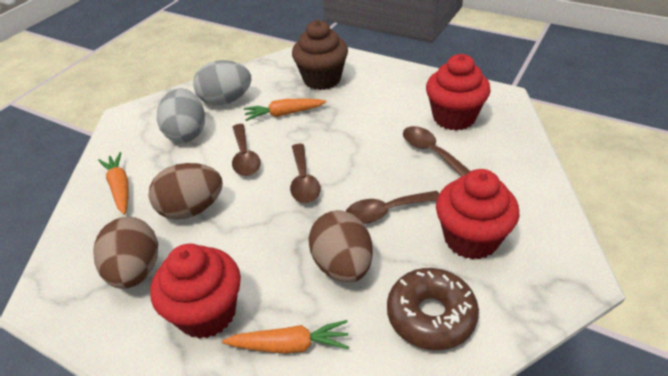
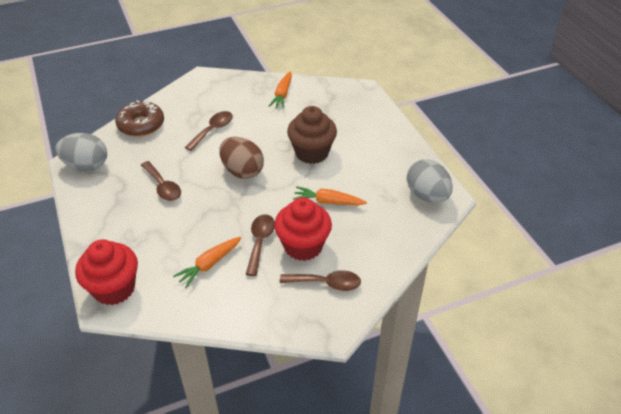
brown egg: 3 -> 1
red cupcake: 3 -> 2

